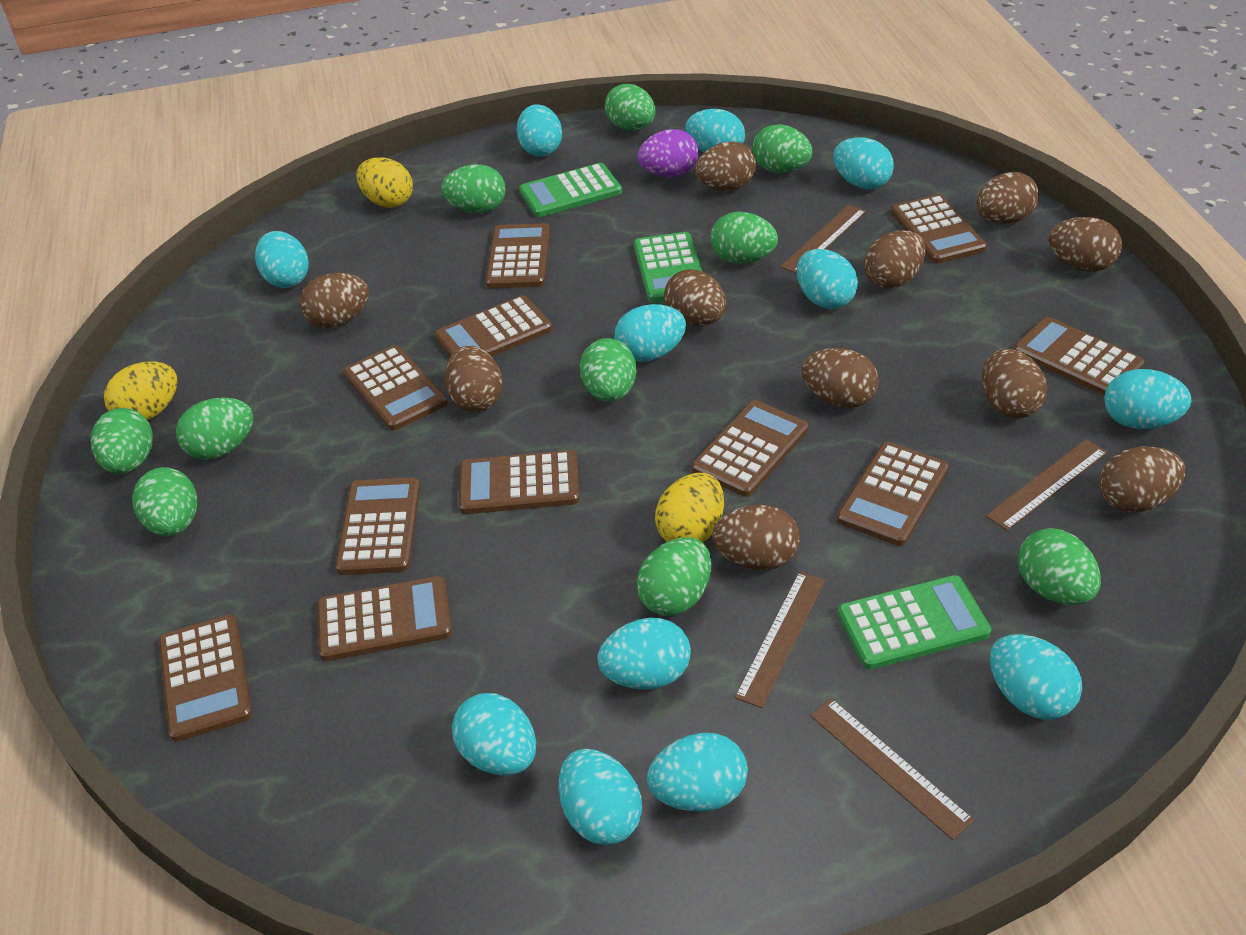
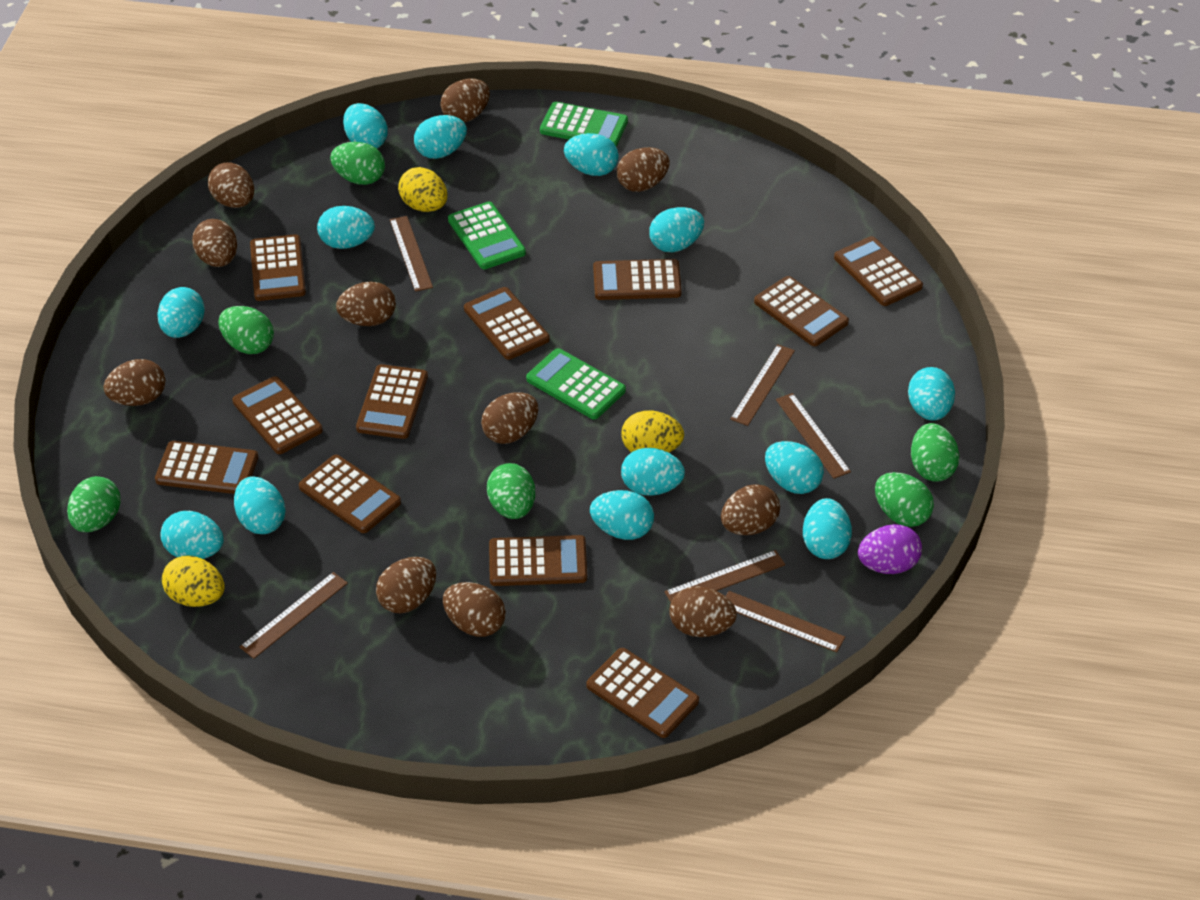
brown ruler: 4 -> 6
green egg: 10 -> 6
turquoise egg: 12 -> 13

